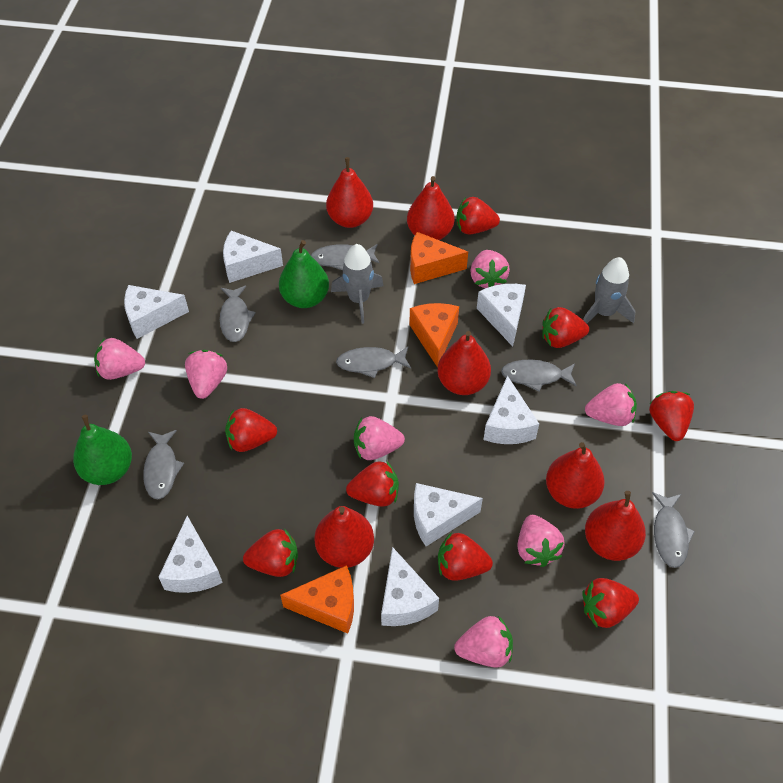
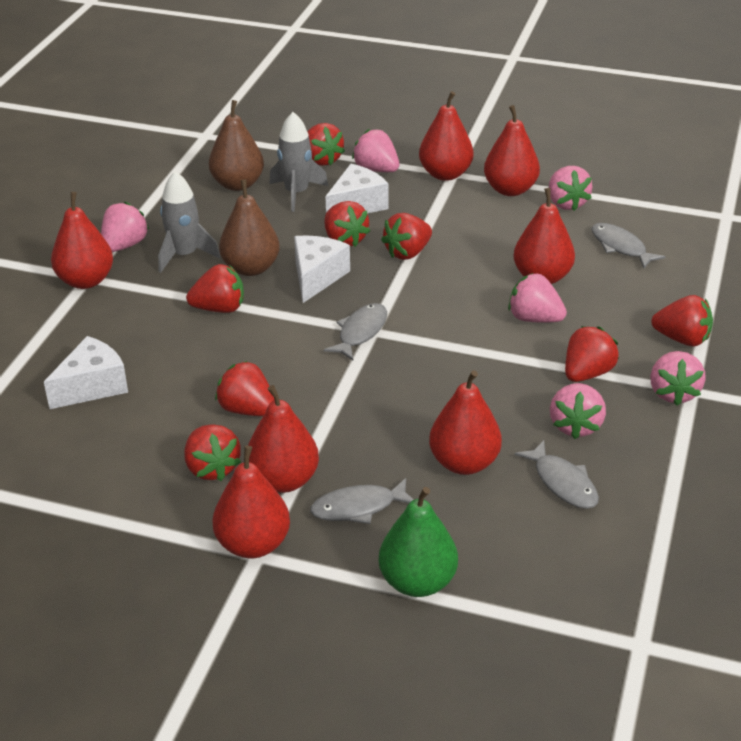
brown pear: 0 -> 2
green pear: 2 -> 1
grey fish: 6 -> 4
orange cheese: 3 -> 0
pink strawberry: 7 -> 6
red pear: 6 -> 7
white cheese: 7 -> 3

